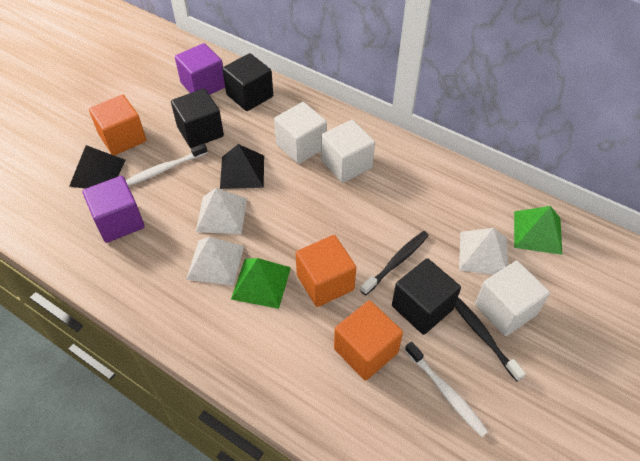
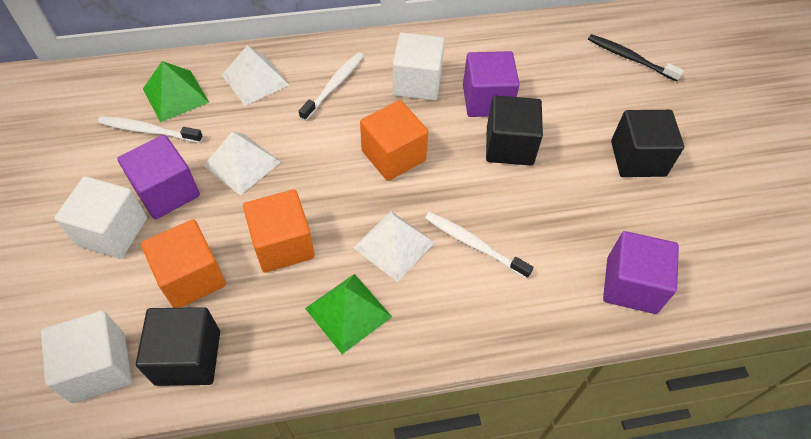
black pyramid: 2 -> 0
black toothbrush: 2 -> 1
purple cube: 2 -> 3
white toothbrush: 2 -> 3

